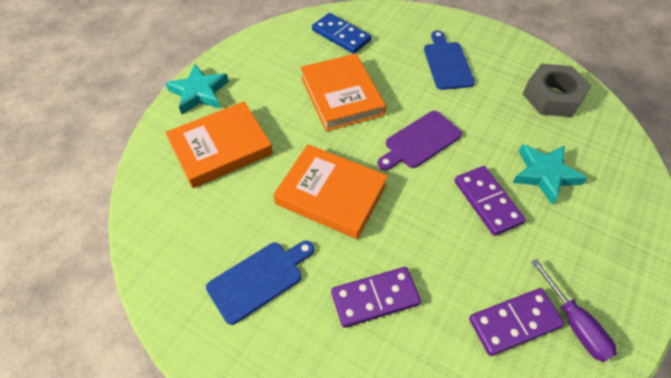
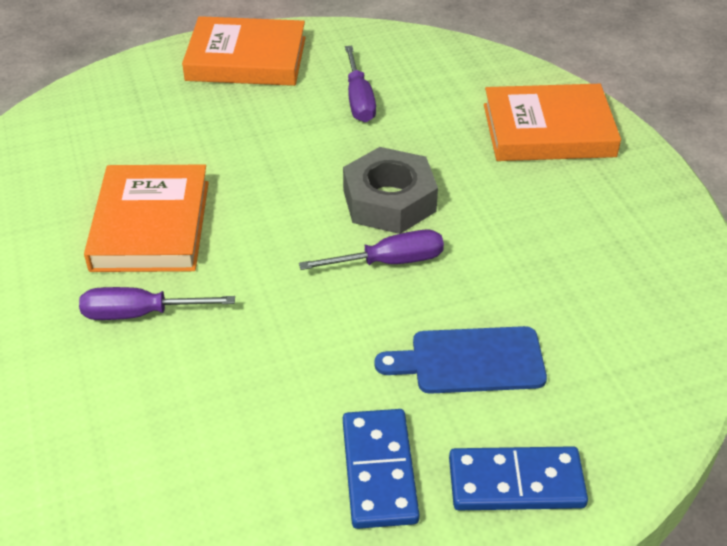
blue cutting board: 2 -> 1
blue domino: 1 -> 2
purple cutting board: 1 -> 0
purple domino: 3 -> 0
purple screwdriver: 1 -> 3
turquoise star: 2 -> 0

